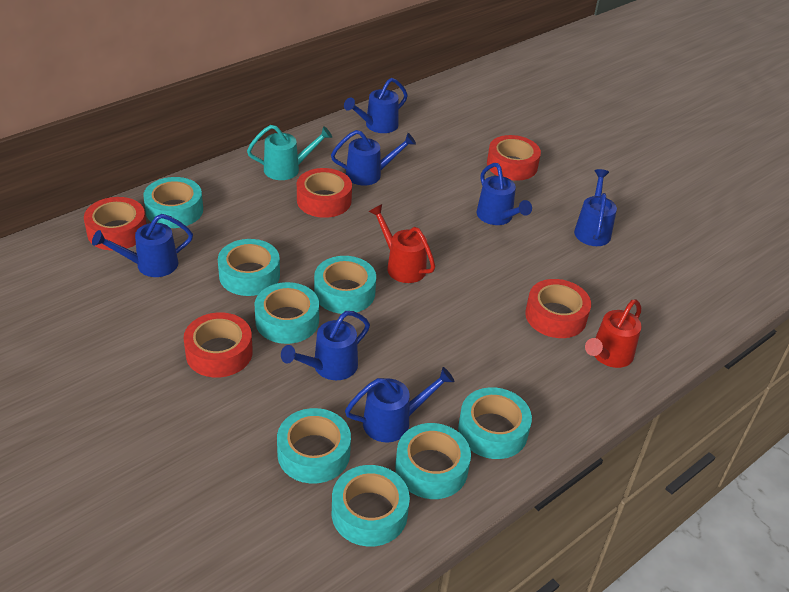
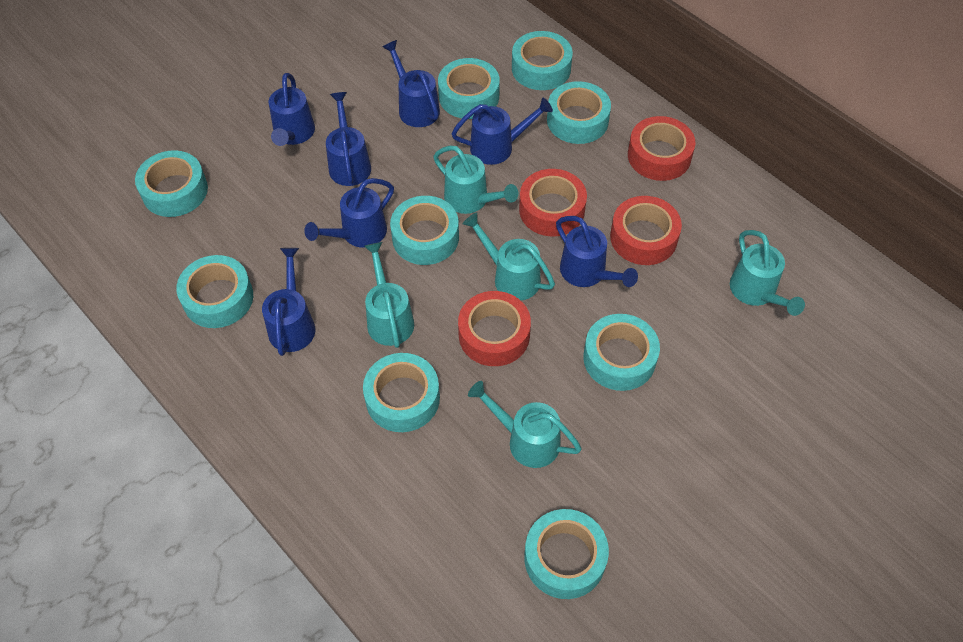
red tape: 5 -> 4
red watering can: 2 -> 0
turquoise tape: 8 -> 9
turquoise watering can: 1 -> 5

